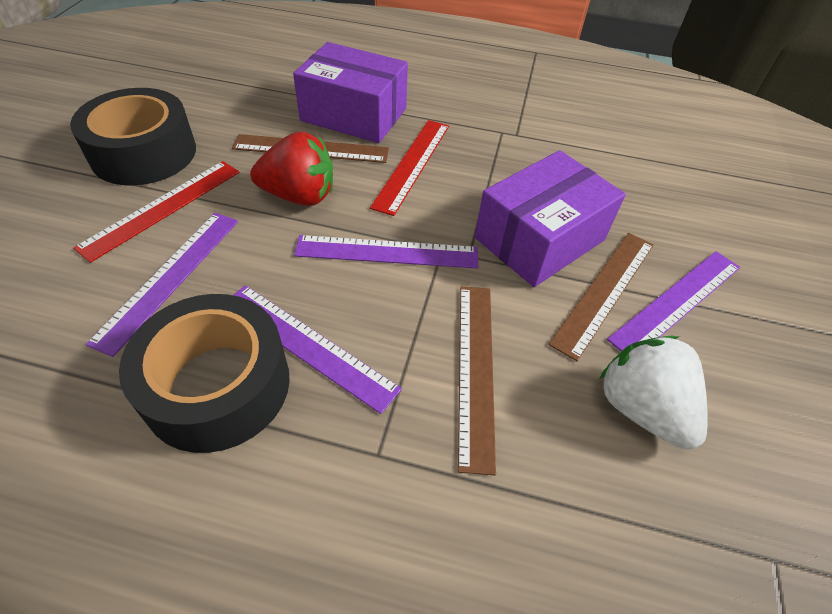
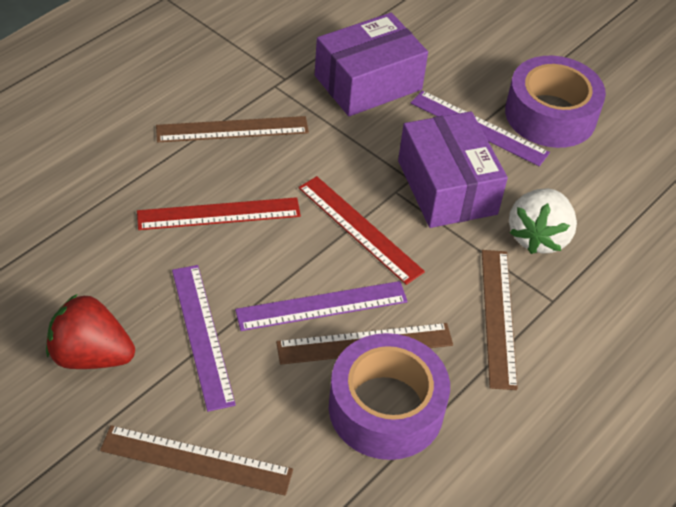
black tape: 2 -> 0
brown ruler: 3 -> 4
purple ruler: 4 -> 3
purple tape: 0 -> 2

